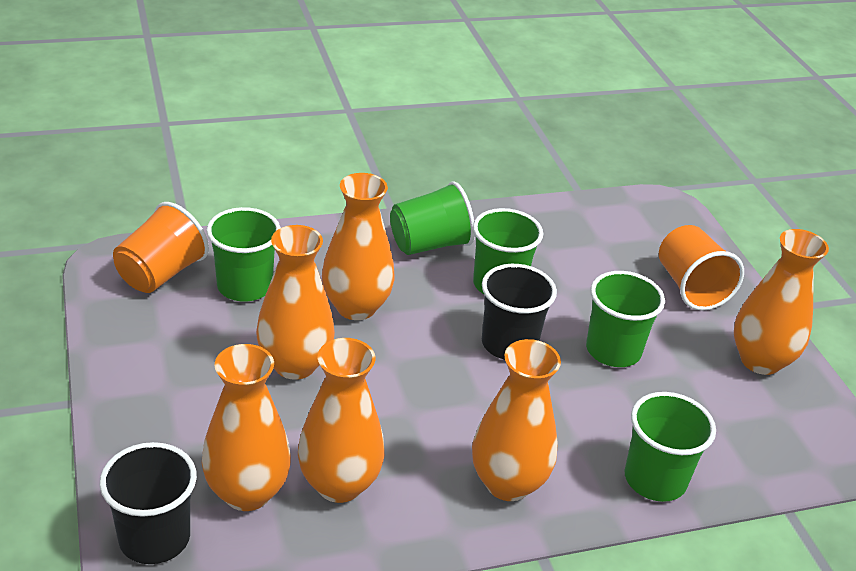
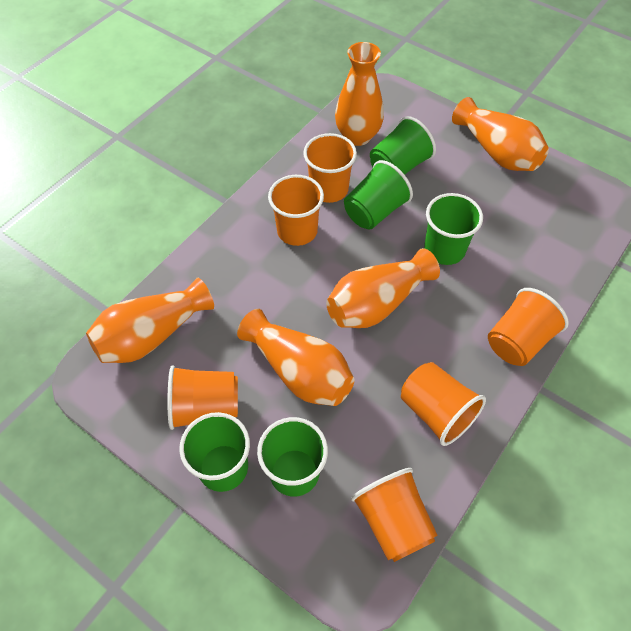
black cup: 2 -> 0
orange cup: 2 -> 6
orange vase: 6 -> 5

